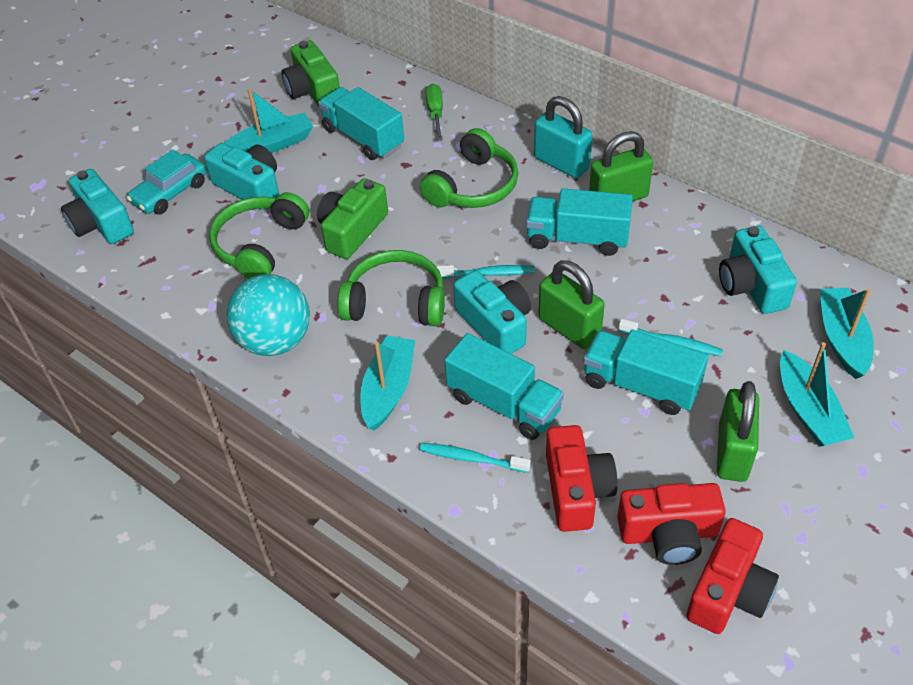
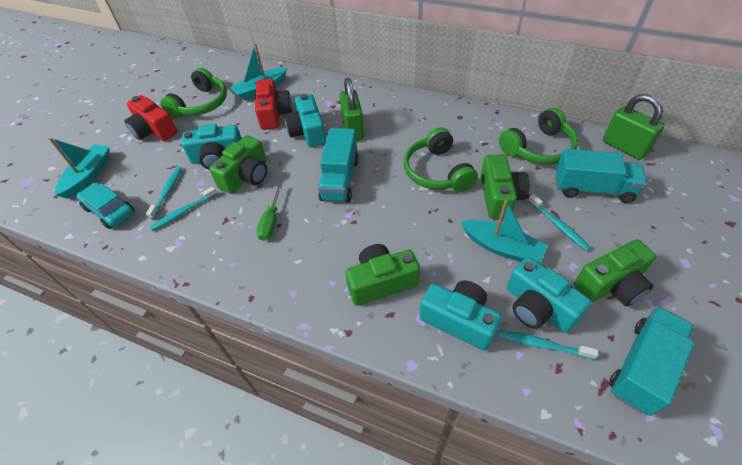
green camera: 2 -> 4
green padlock: 3 -> 2
red camera: 3 -> 2
turquoise ball: 1 -> 0
turquoise boat: 4 -> 3
turquoise padlock: 1 -> 0
turquoise toothbrush: 3 -> 4
turquoise truck: 4 -> 3

